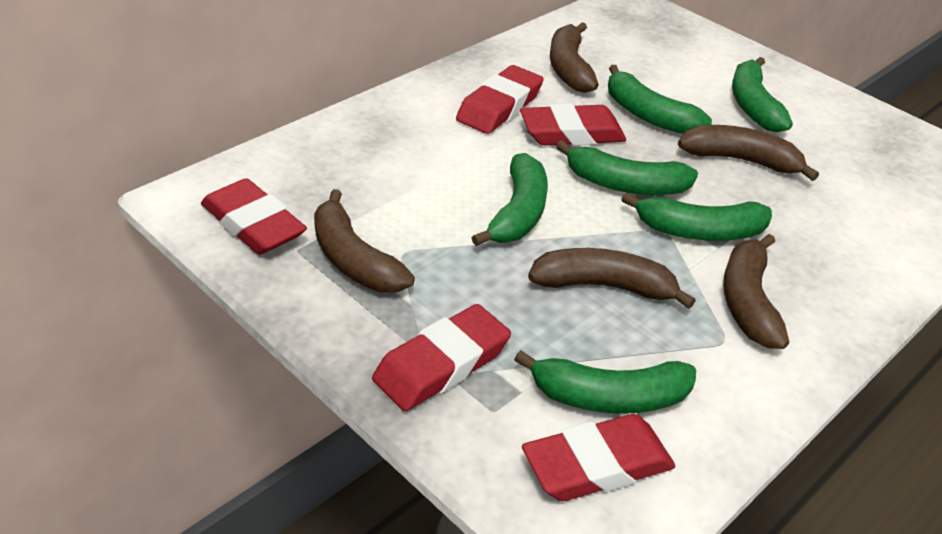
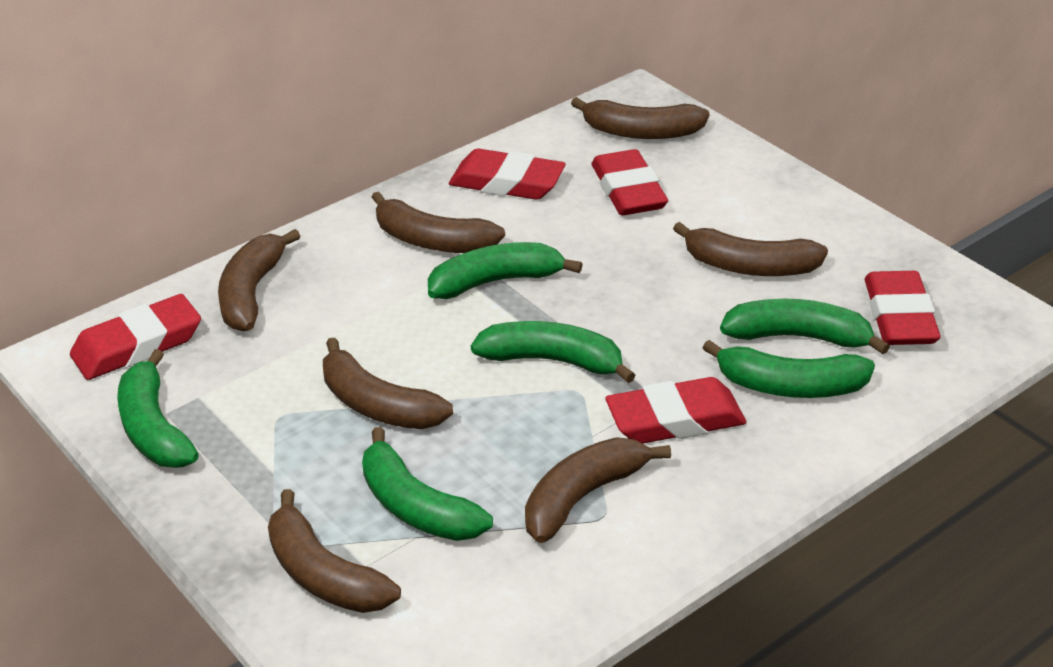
brown banana: 5 -> 7

